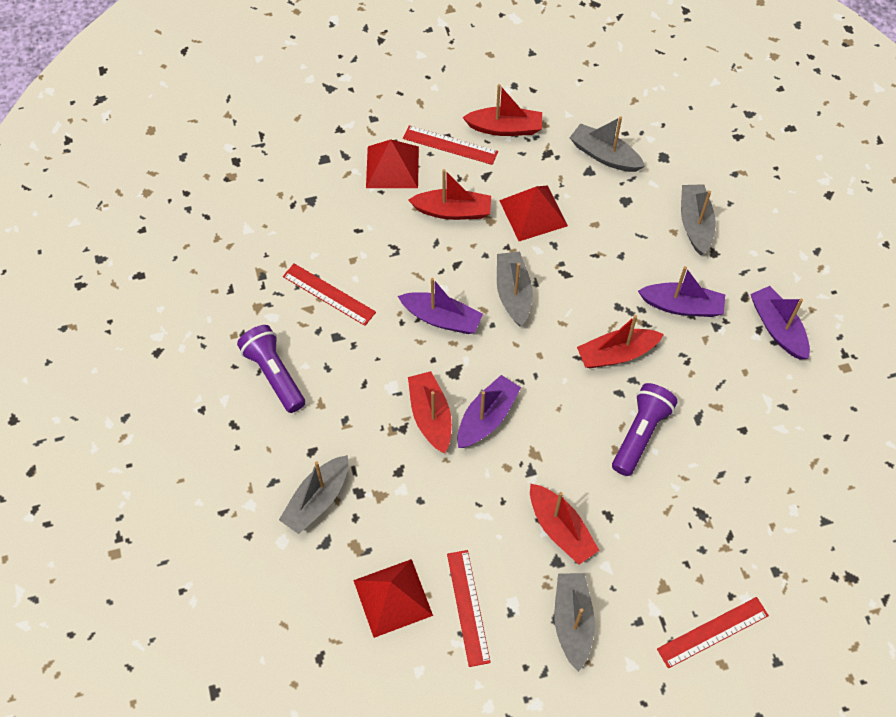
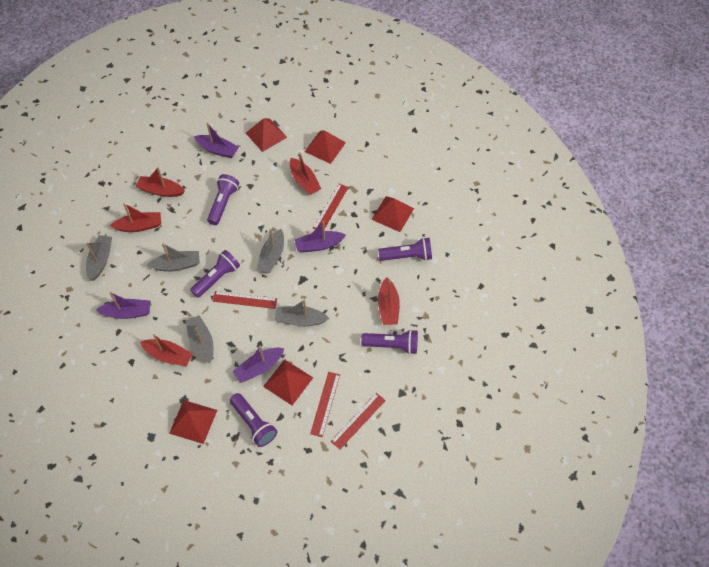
purple flashlight: 2 -> 5
red pyramid: 3 -> 5

